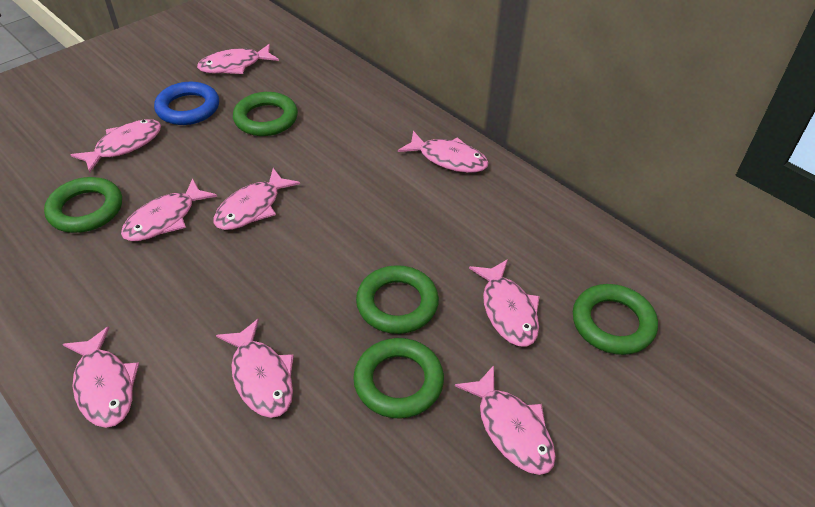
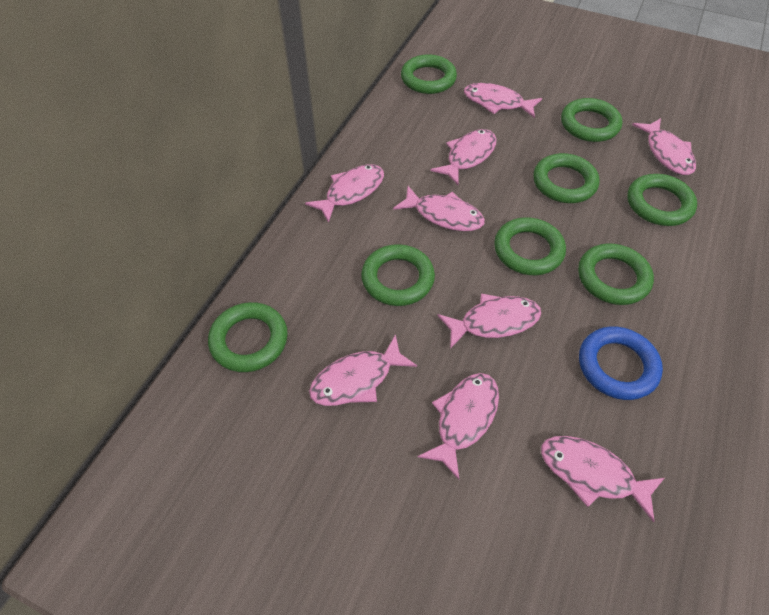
green ring: 5 -> 8

